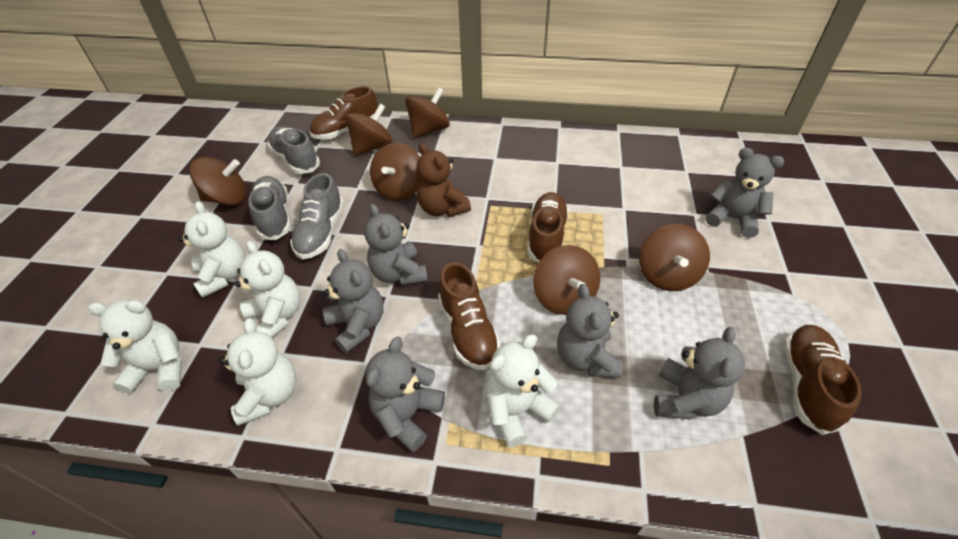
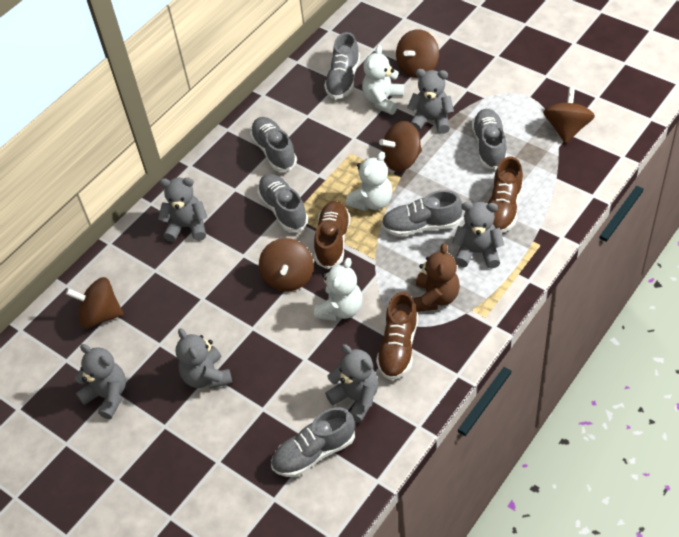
brown shoe: 4 -> 3
brown spinning top: 6 -> 5
grey shoe: 3 -> 6
white teddy bear: 5 -> 3

